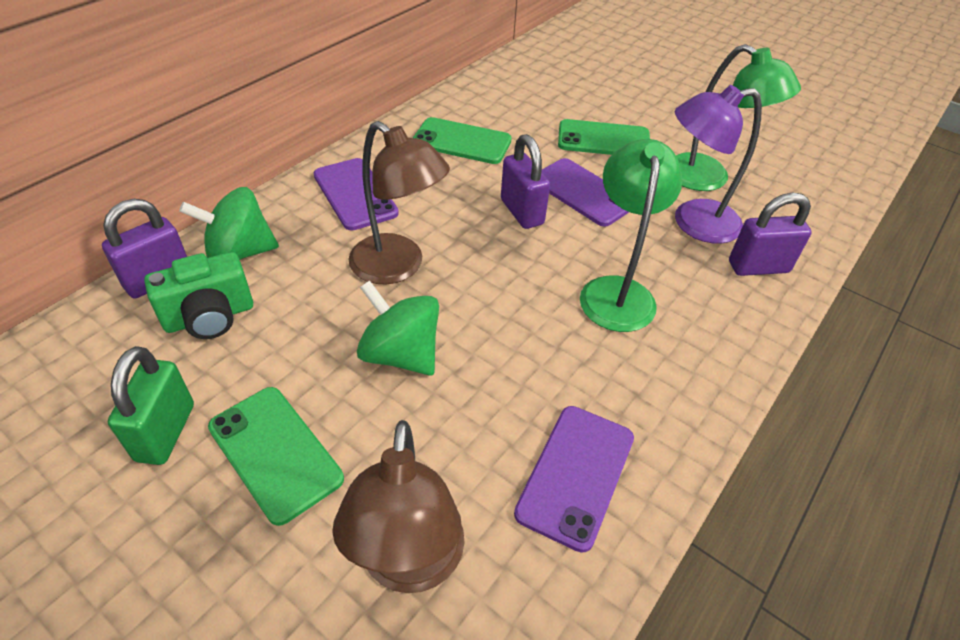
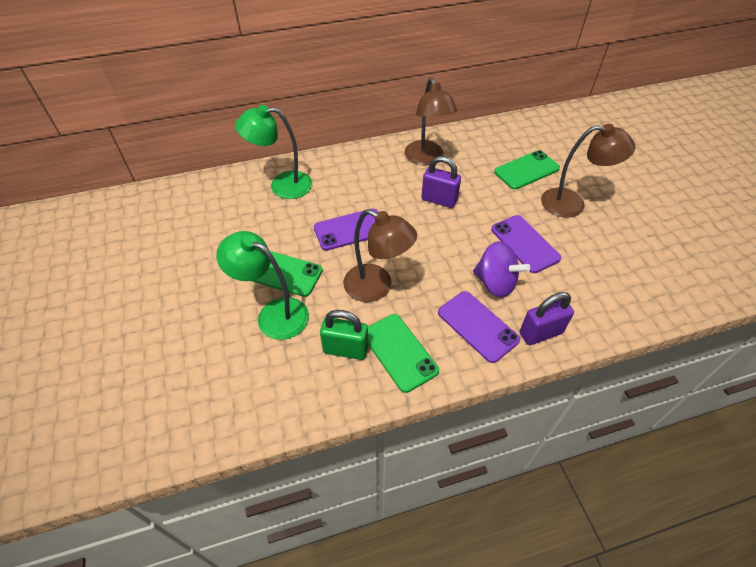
brown lamp: 2 -> 3
green camera: 1 -> 0
green spinning top: 2 -> 0
purple lamp: 1 -> 0
purple padlock: 3 -> 2
purple spinning top: 0 -> 1

